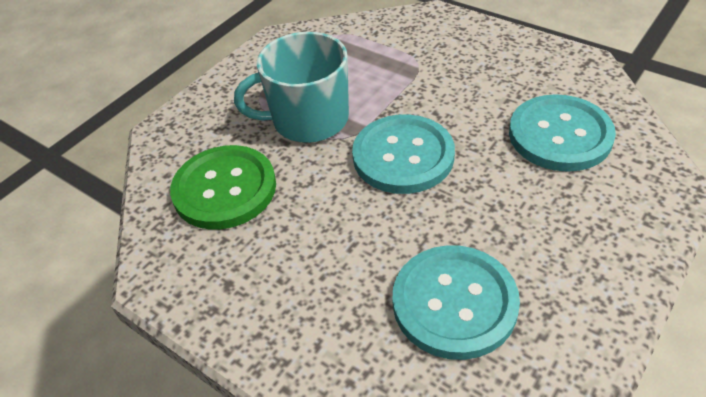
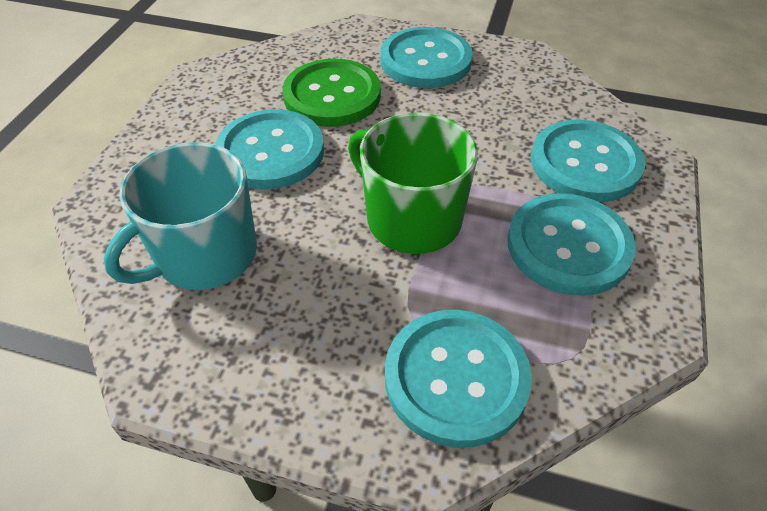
green mug: 0 -> 1
turquoise button: 3 -> 5

